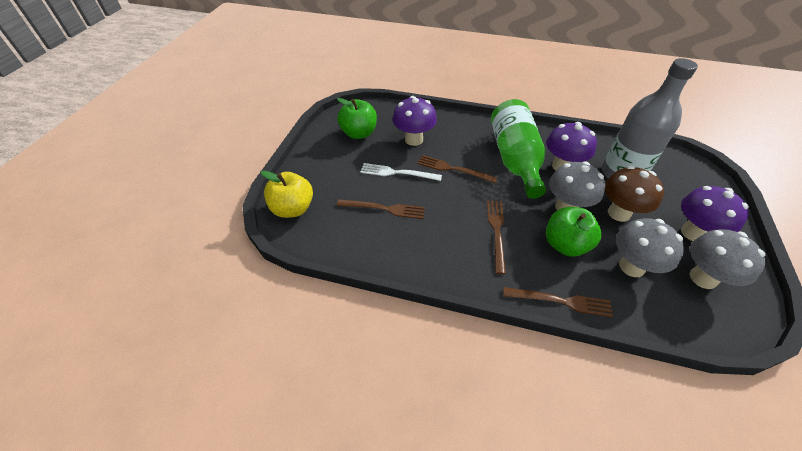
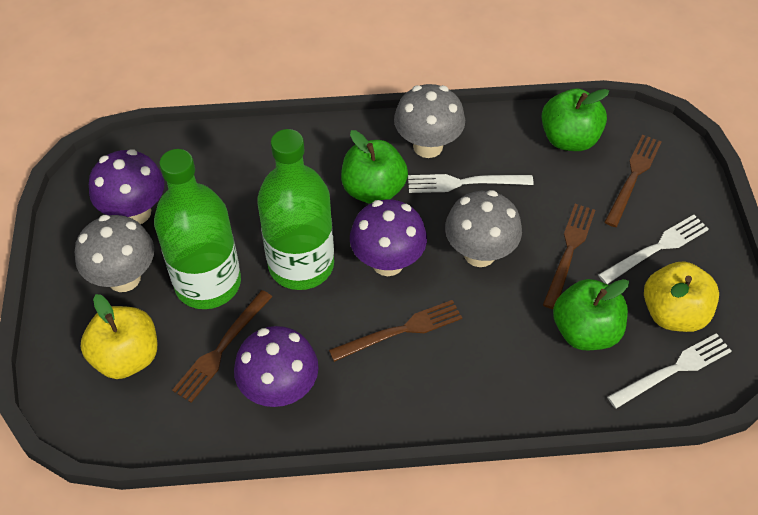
brown mushroom: 1 -> 0
green apple: 2 -> 3
green bottle: 1 -> 2
grey bottle: 1 -> 0
white fork: 1 -> 3
yellow apple: 1 -> 2

